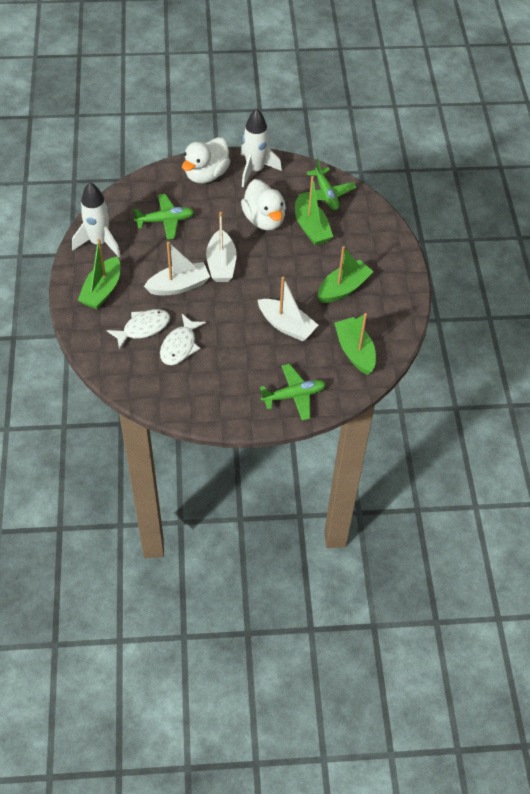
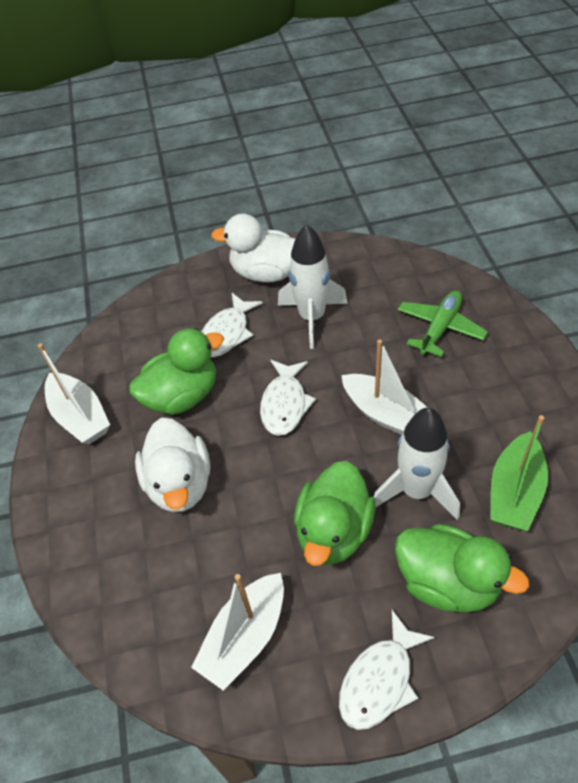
green boat: 4 -> 1
green duck: 0 -> 3
green plane: 3 -> 1
white fish: 2 -> 3

